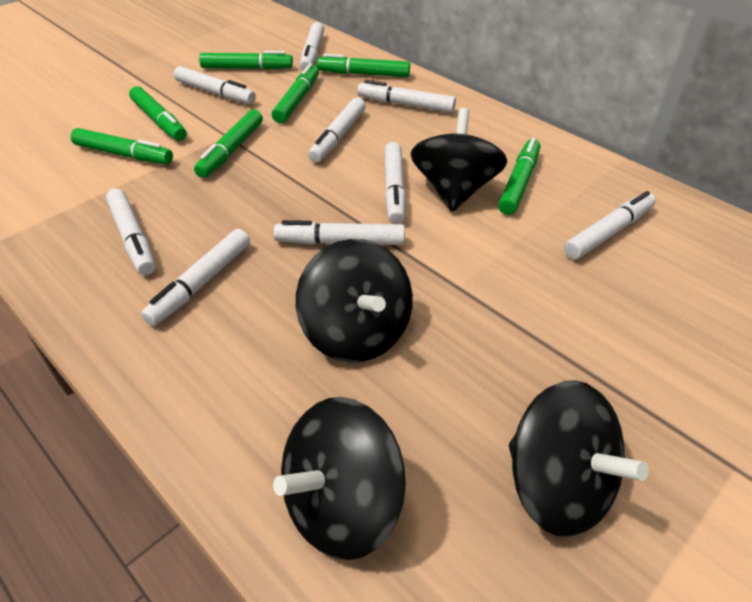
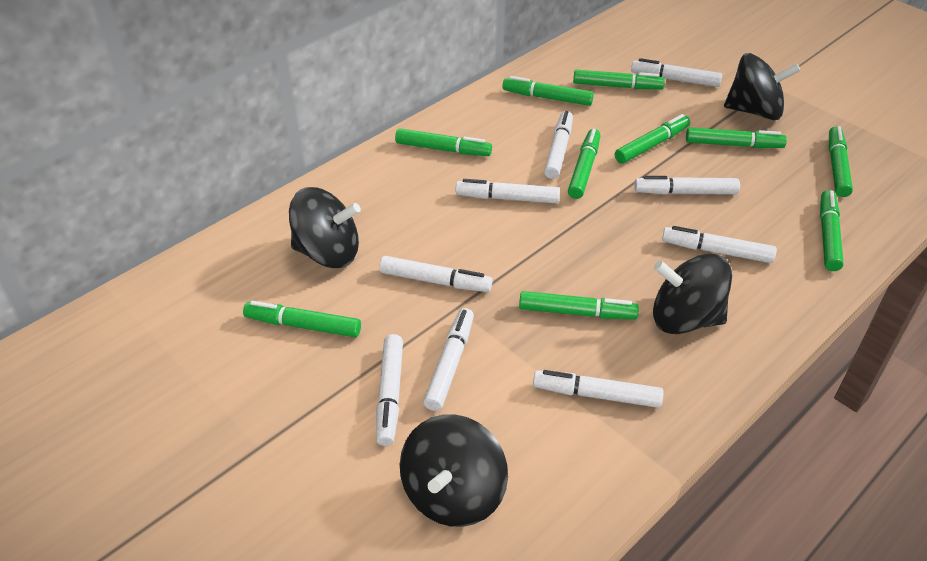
green marker: 7 -> 10

